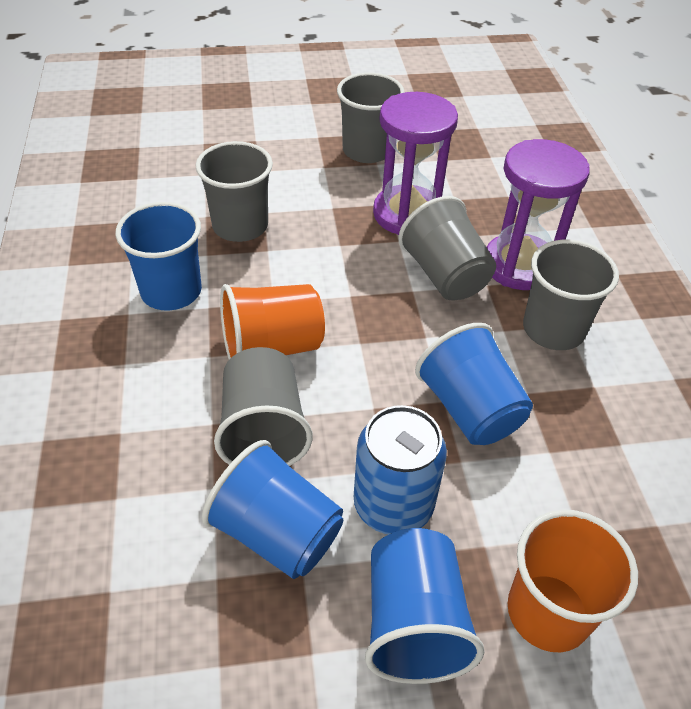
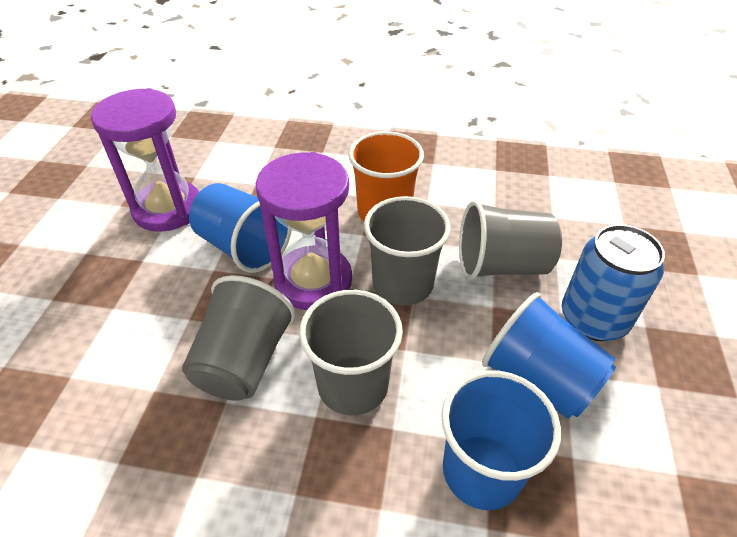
blue cup: 4 -> 3
grey cup: 5 -> 4
orange cup: 2 -> 1

